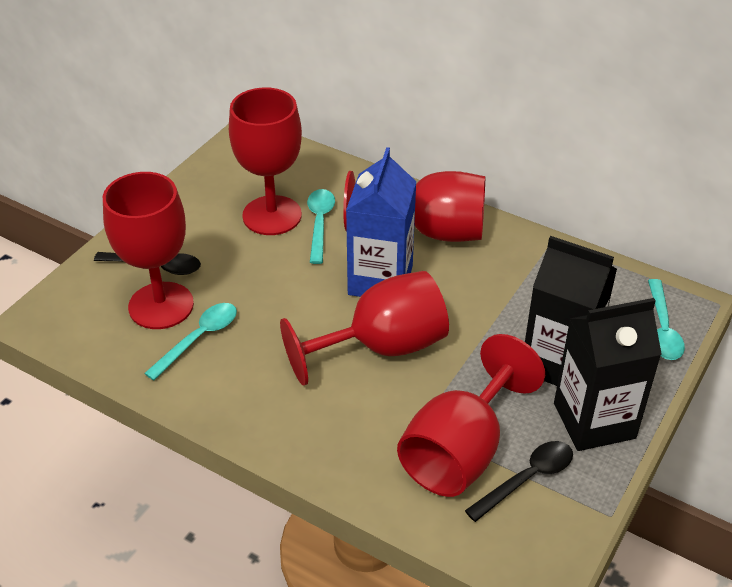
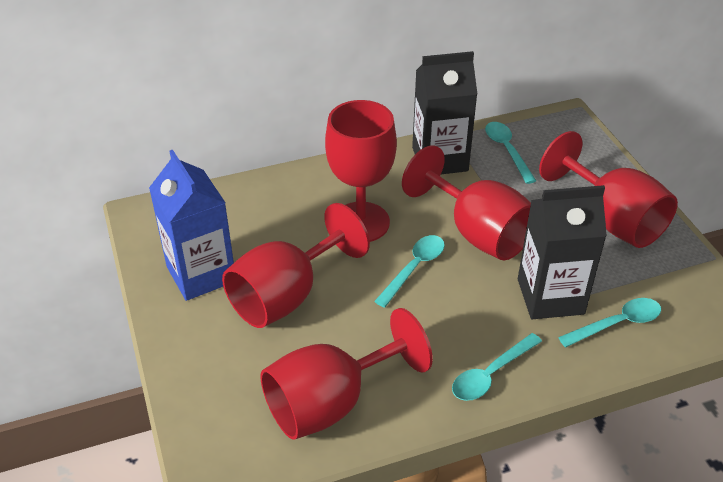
black spoon: 2 -> 0
turquoise spoon: 3 -> 4

